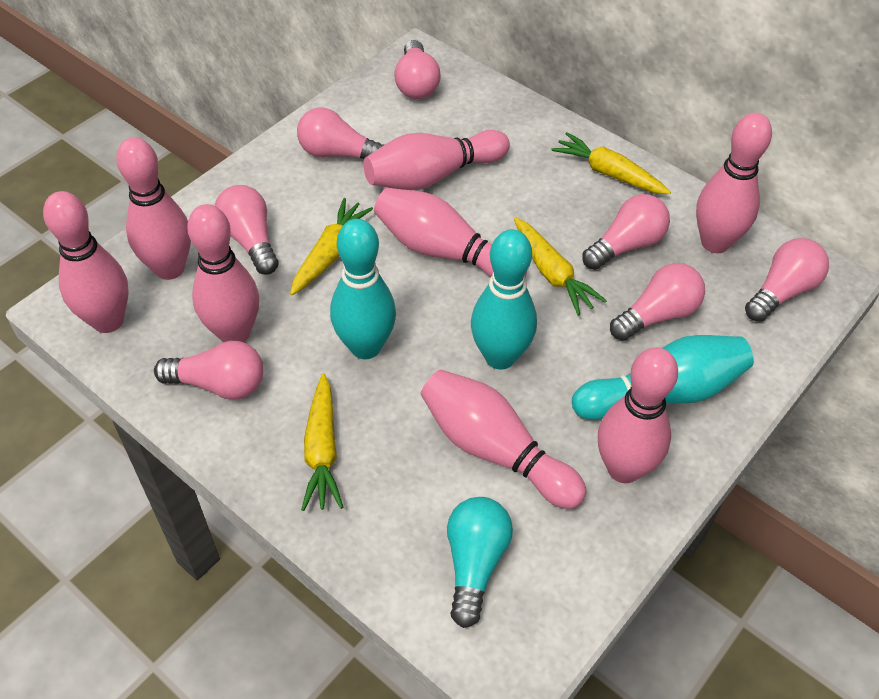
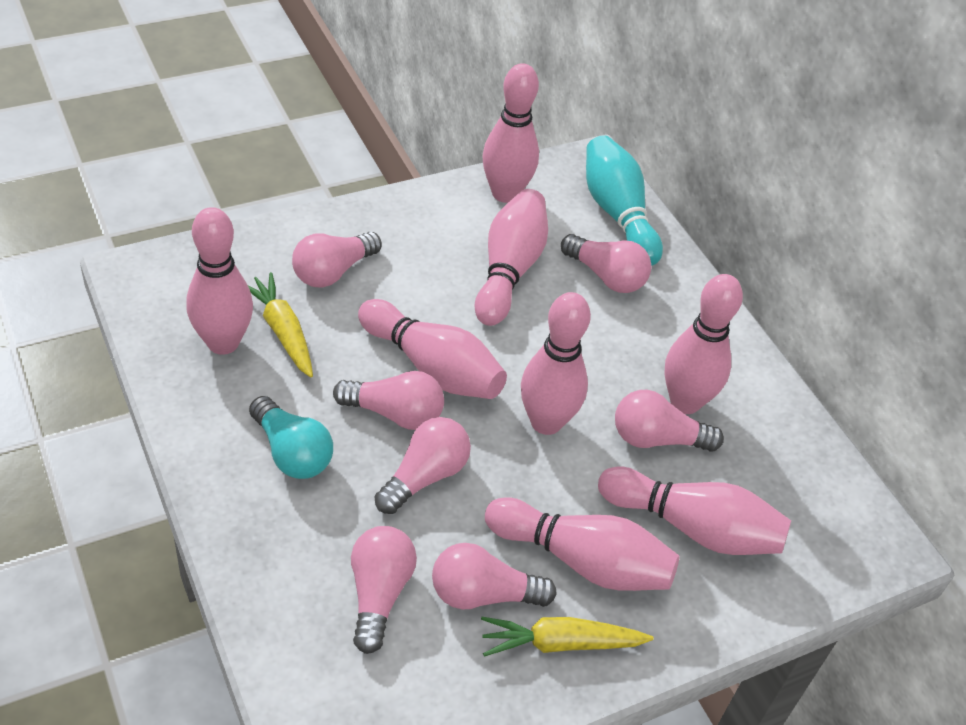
turquoise bowling pin: 3 -> 1
yellow carrot: 4 -> 2

